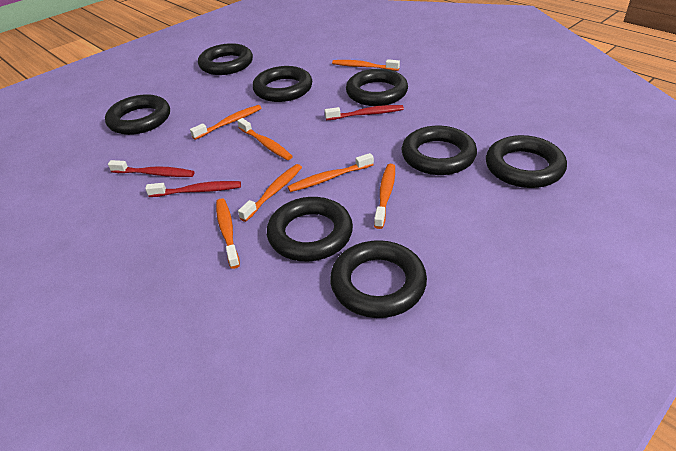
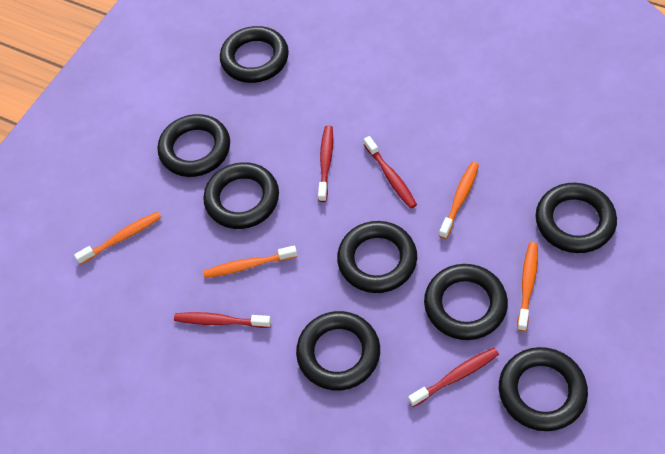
orange toothbrush: 7 -> 4
red toothbrush: 3 -> 4

